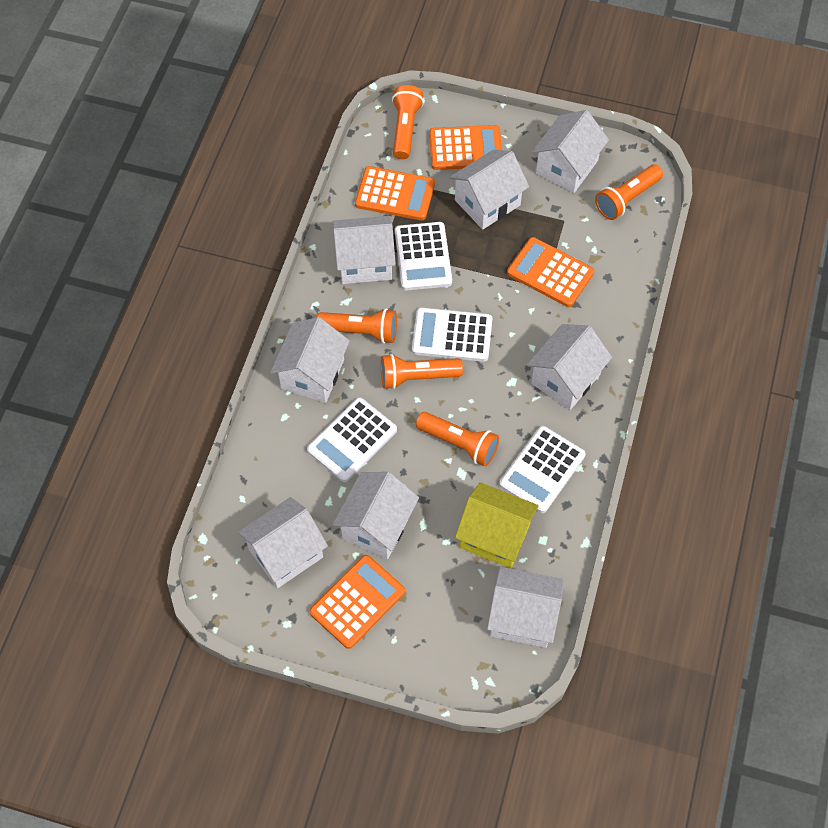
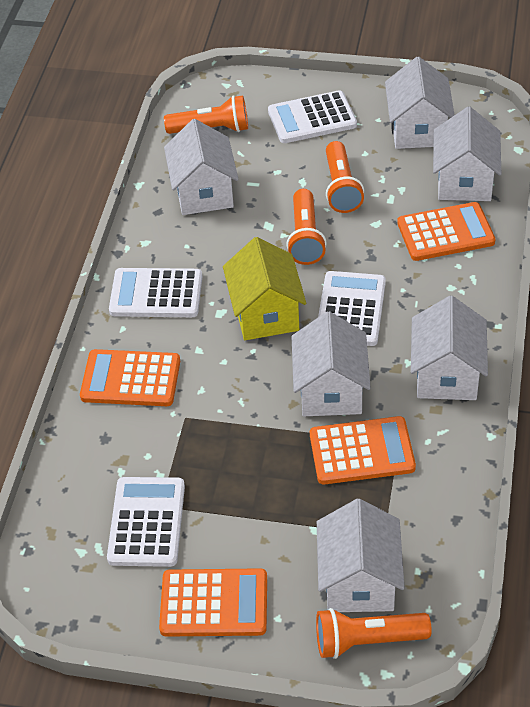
orange flashlight: 5 -> 4
white house: 8 -> 6

